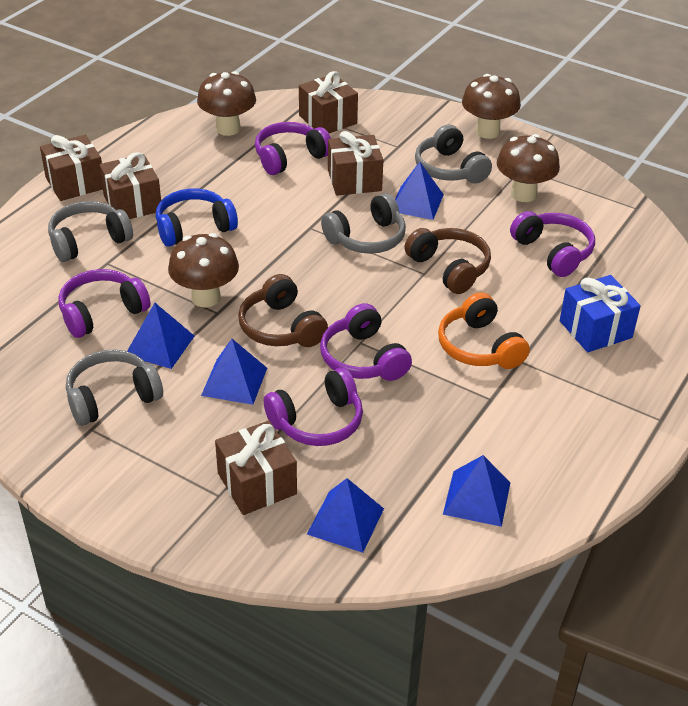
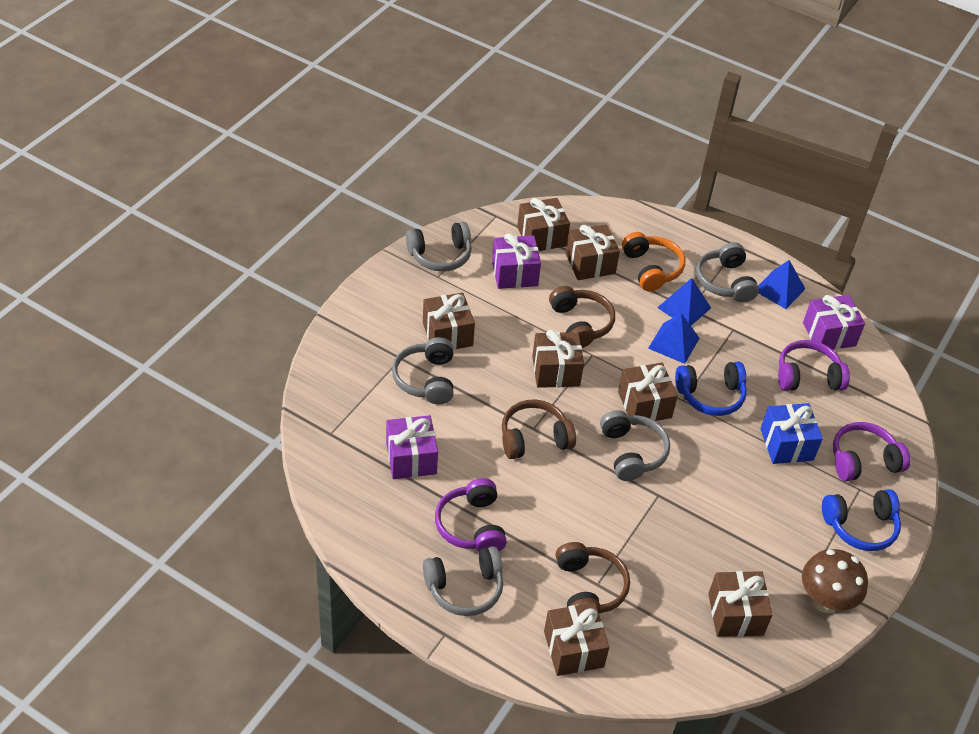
blue headphones: 1 -> 2
blue pyramid: 5 -> 3
brown gift: 5 -> 7
brown headphones: 2 -> 3
brown mushroom: 4 -> 1
grey headphones: 4 -> 5
purple gift: 0 -> 3
purple headphones: 5 -> 3

